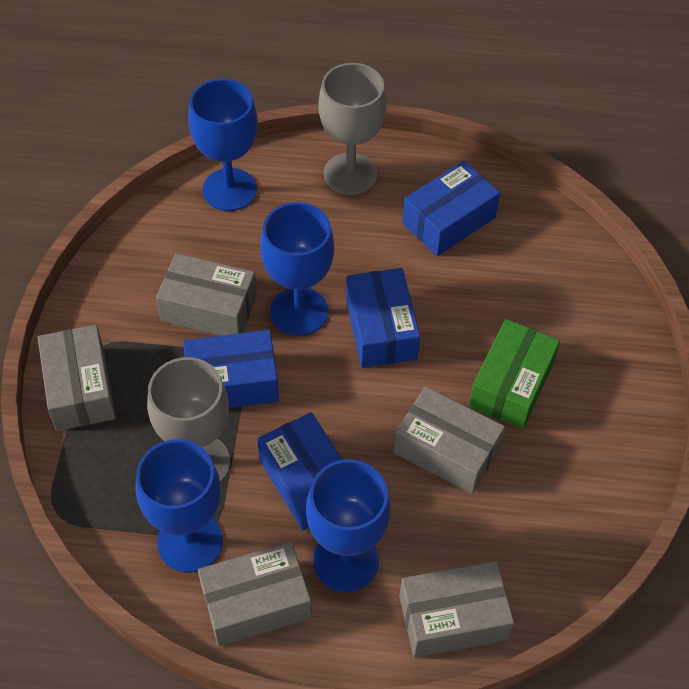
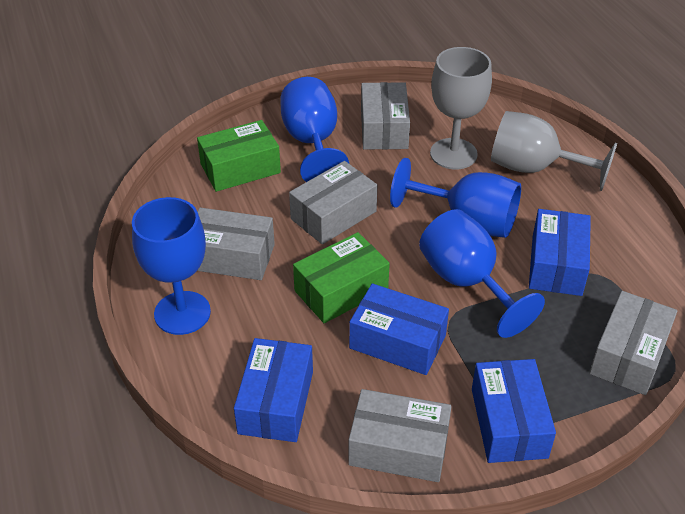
green box: 1 -> 2

